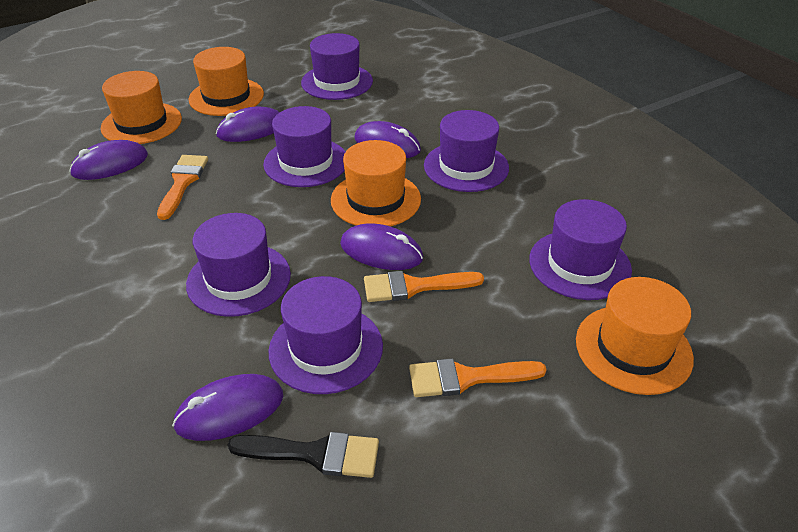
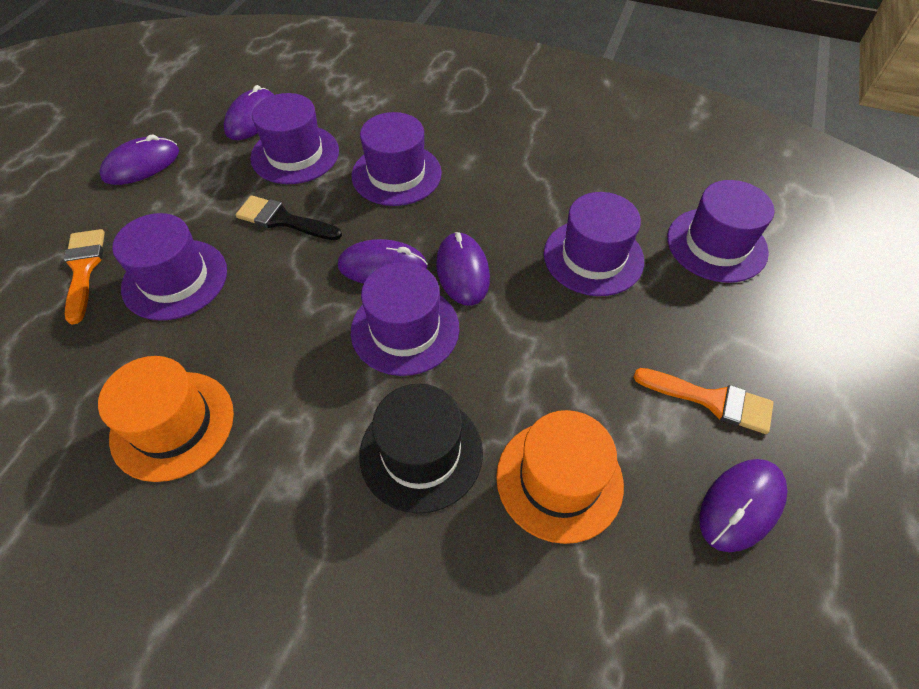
black hat: 0 -> 1
orange brush: 3 -> 2
orange hat: 4 -> 2

